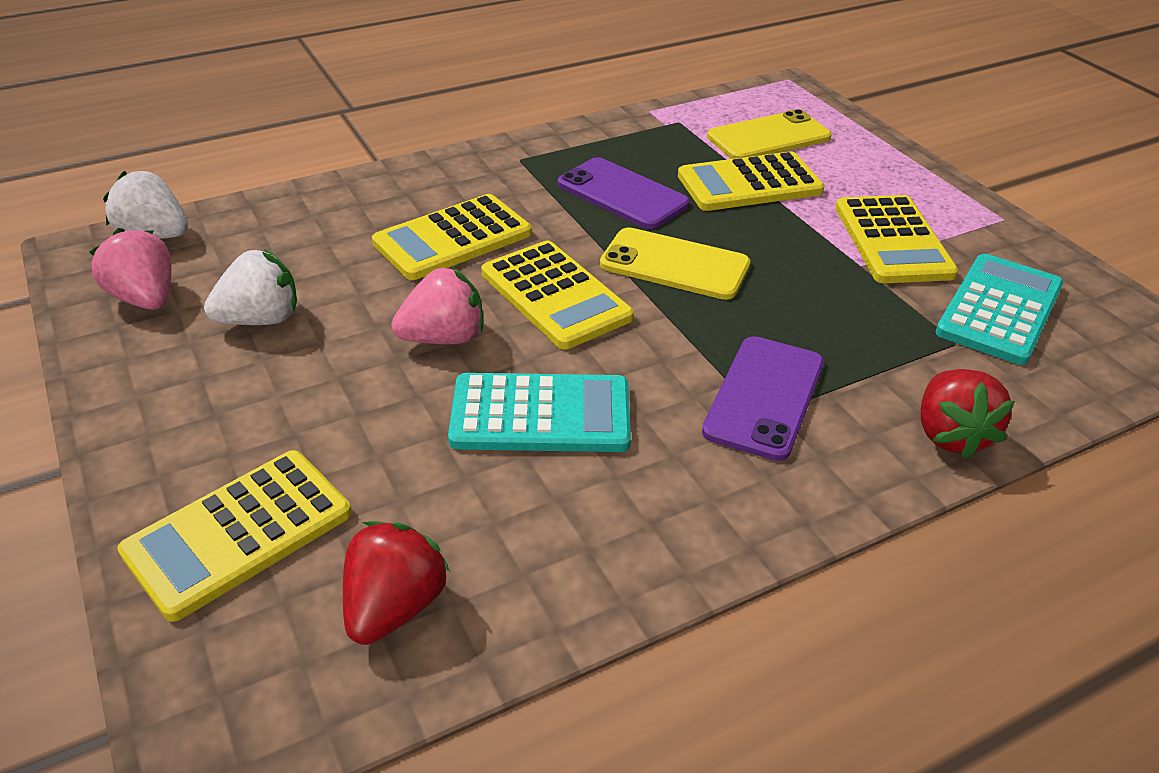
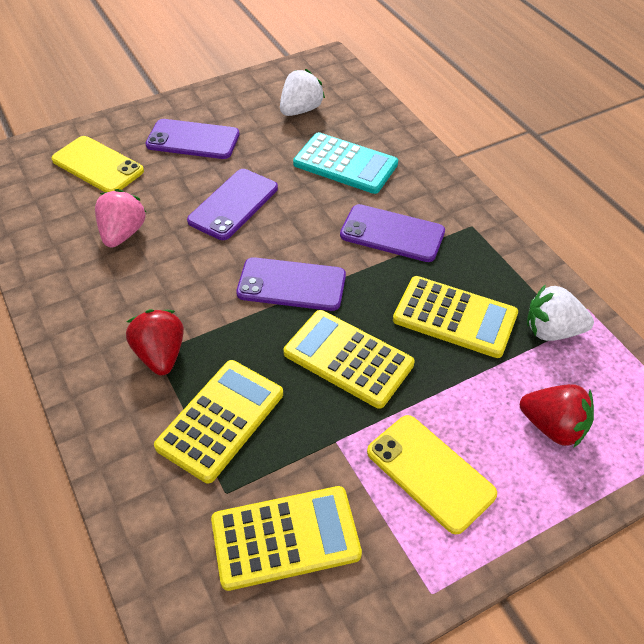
pink strawberry: 2 -> 1
purple phone: 2 -> 4
turquoise calculator: 2 -> 1
yellow calculator: 5 -> 4

